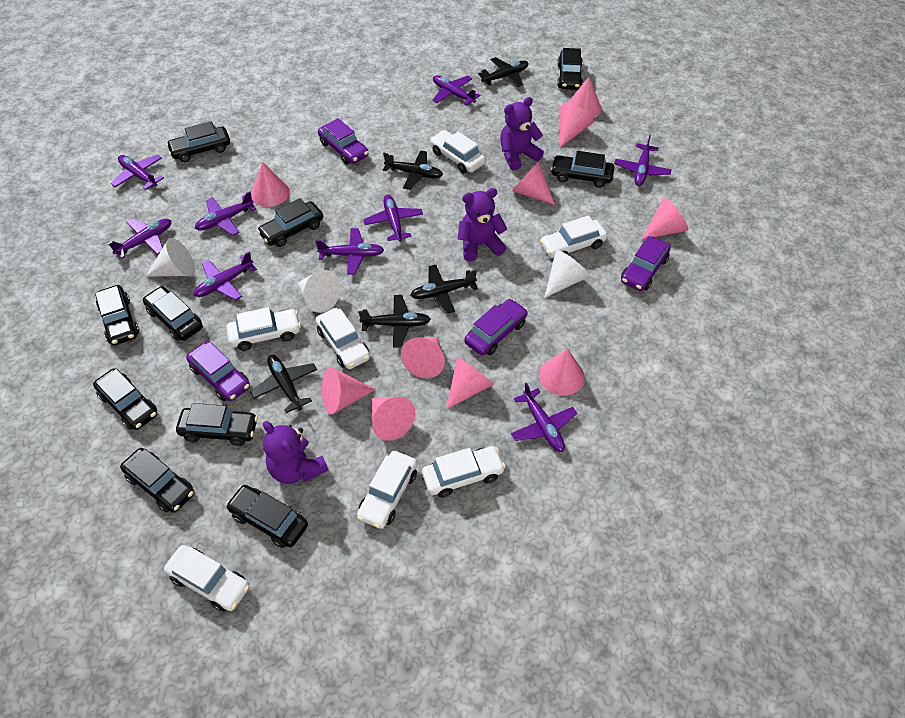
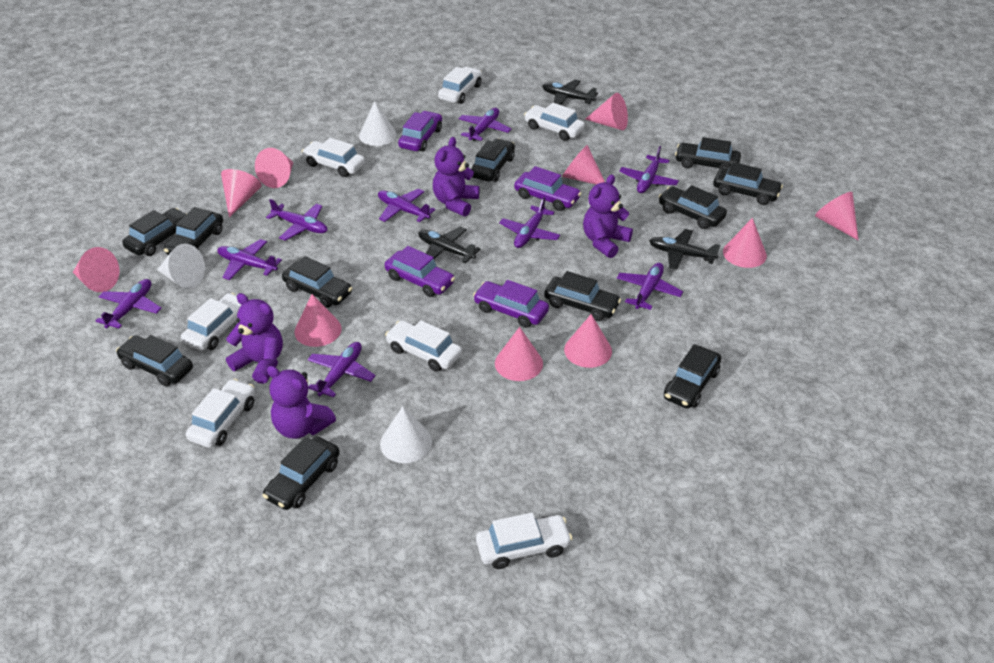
black car: 10 -> 11
black plane: 5 -> 3
purple teddy bear: 3 -> 4

